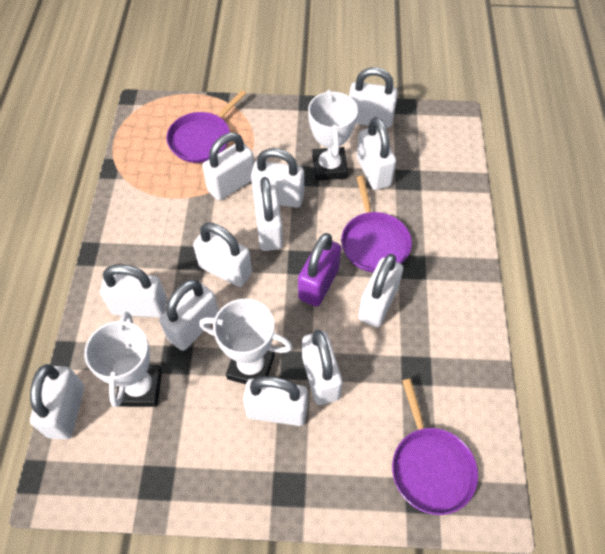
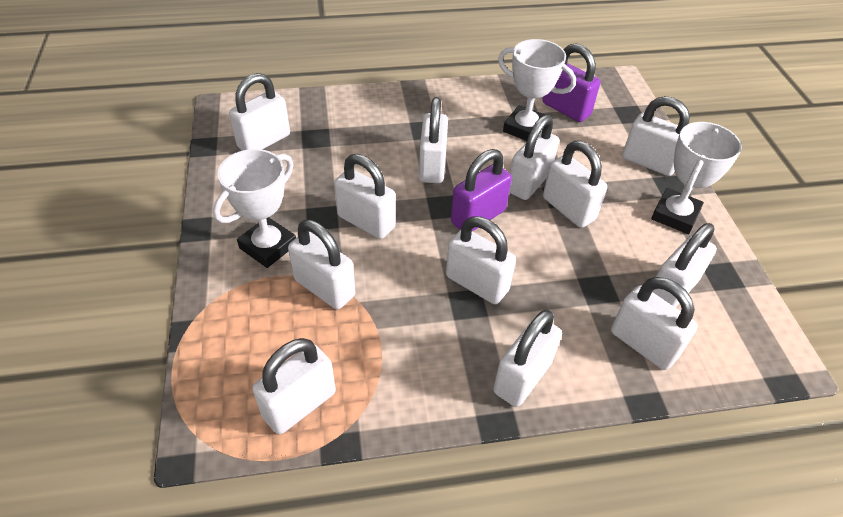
purple padlock: 1 -> 2
purple pan: 3 -> 0

